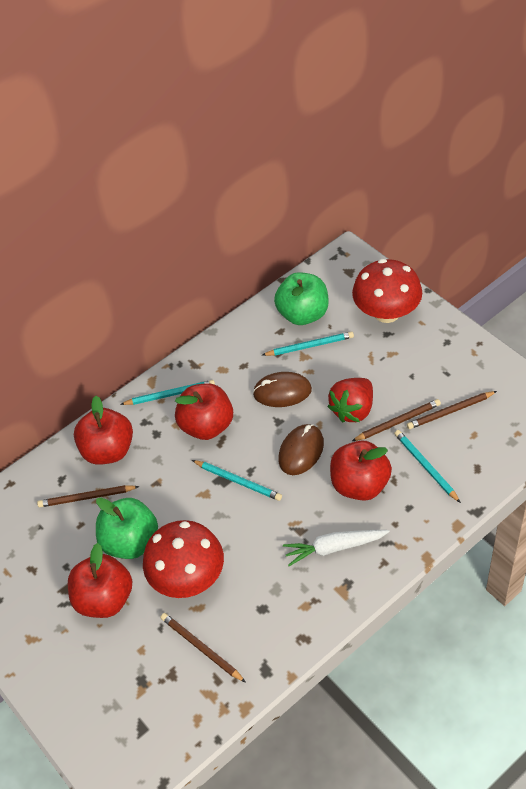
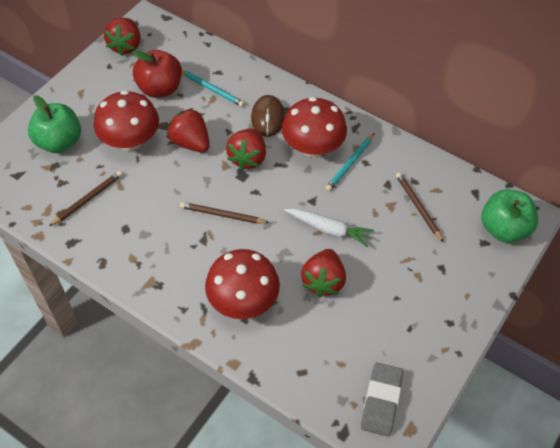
brown mouse: 2 -> 1
brown pencil: 4 -> 3
grey eraser: 0 -> 1
red apple: 4 -> 1
red mushroom: 2 -> 3
red strawberry: 1 -> 4
turquoise pencil: 4 -> 2

